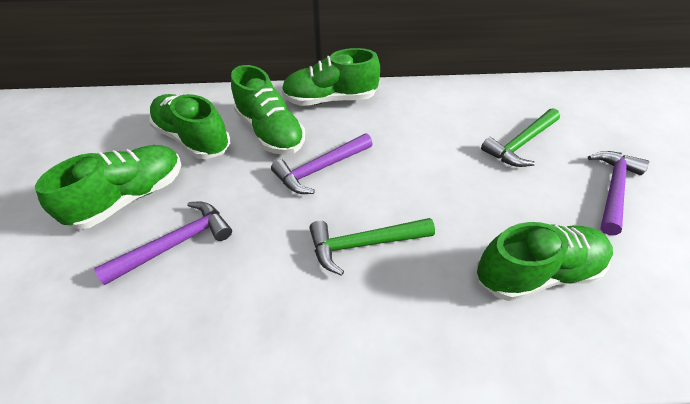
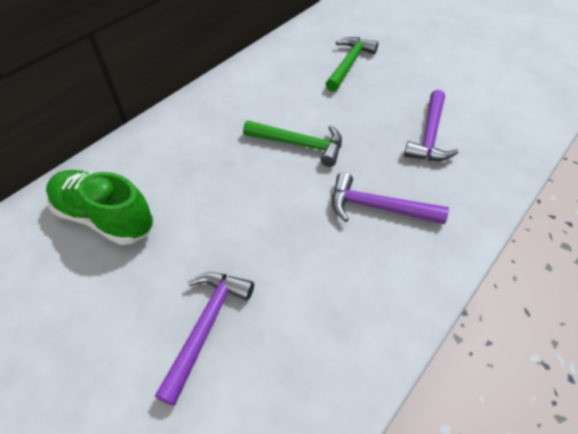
green shoe: 5 -> 1

